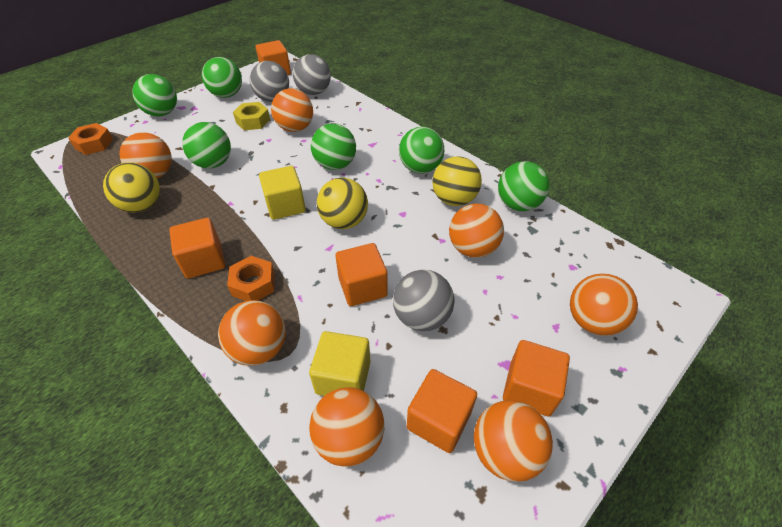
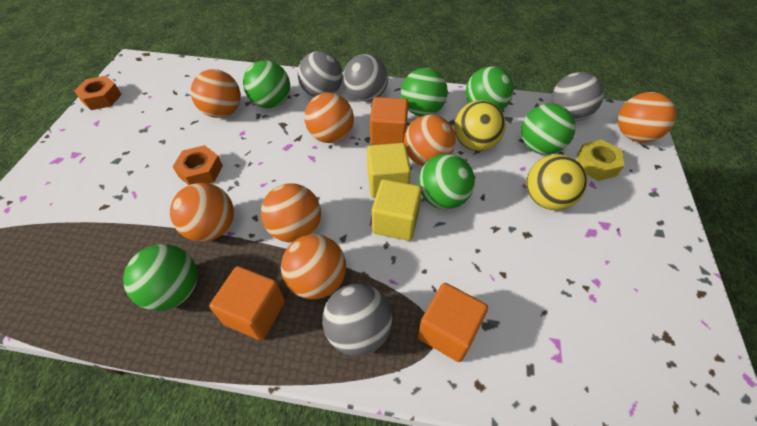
grey ball: 3 -> 4
orange cube: 5 -> 3
yellow ball: 3 -> 2

